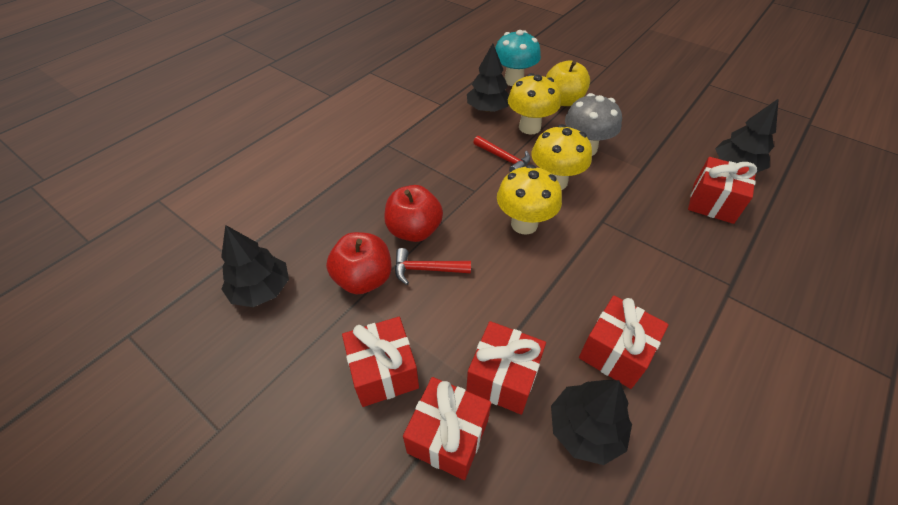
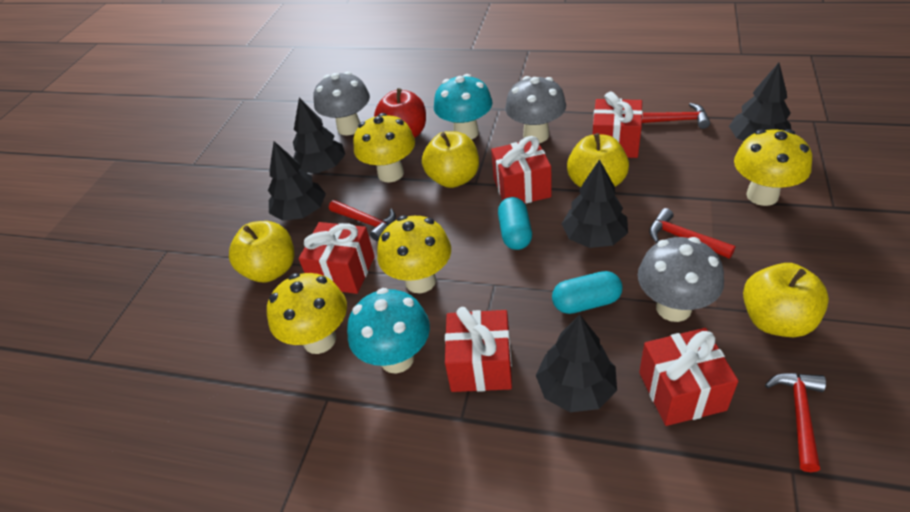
black tree: 4 -> 5
grey mushroom: 1 -> 3
red apple: 2 -> 1
red hammer: 2 -> 4
turquoise capsule: 0 -> 2
turquoise mushroom: 1 -> 2
yellow apple: 1 -> 4
yellow mushroom: 3 -> 4

